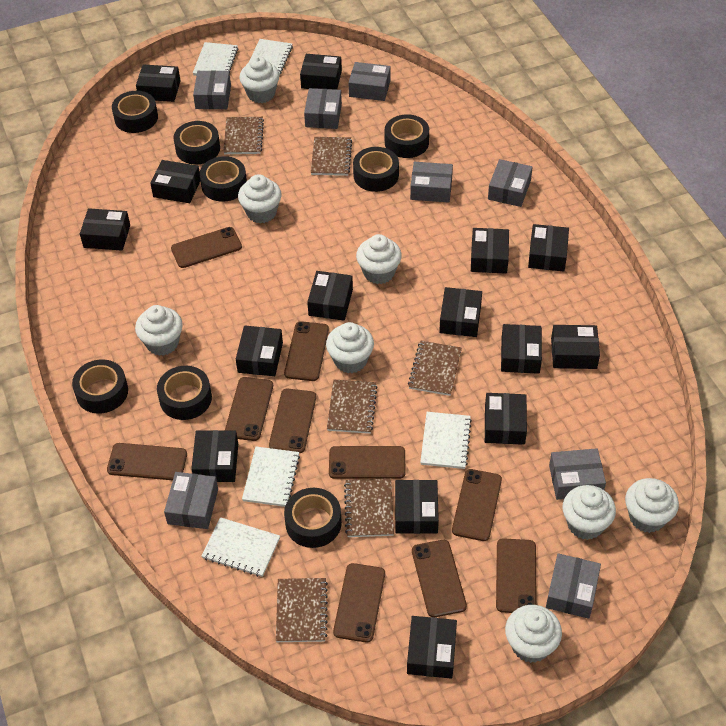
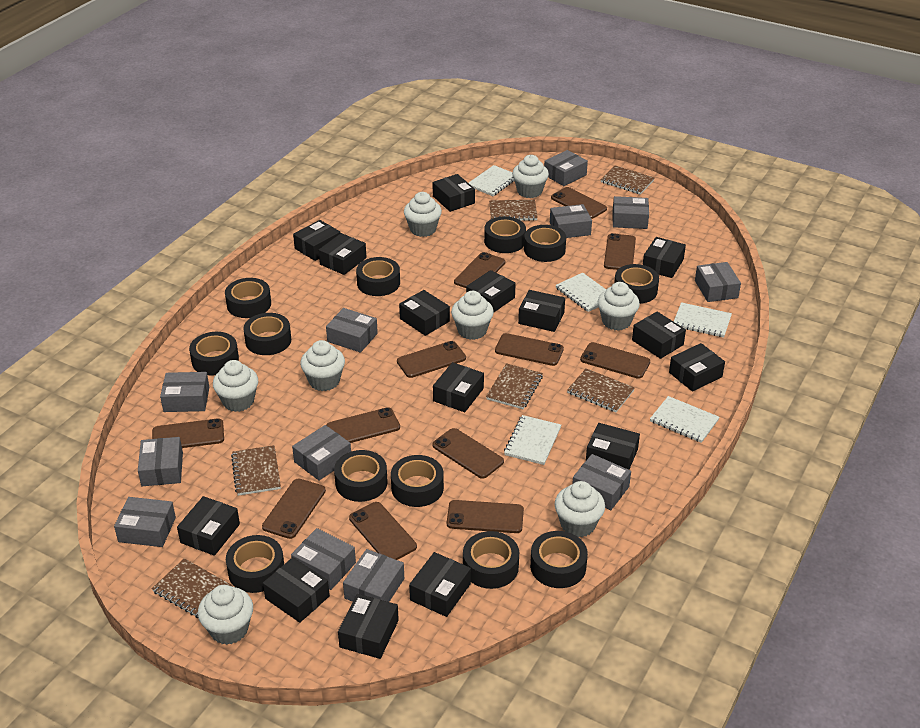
black tape: 8 -> 12
brown phone: 10 -> 12
grey box: 8 -> 12

